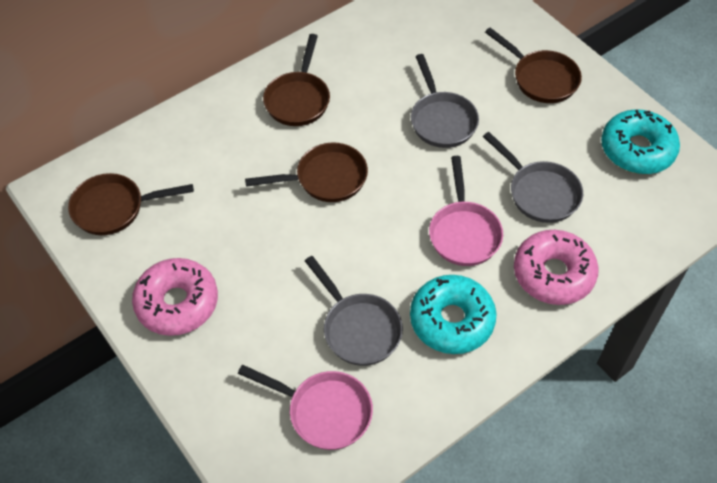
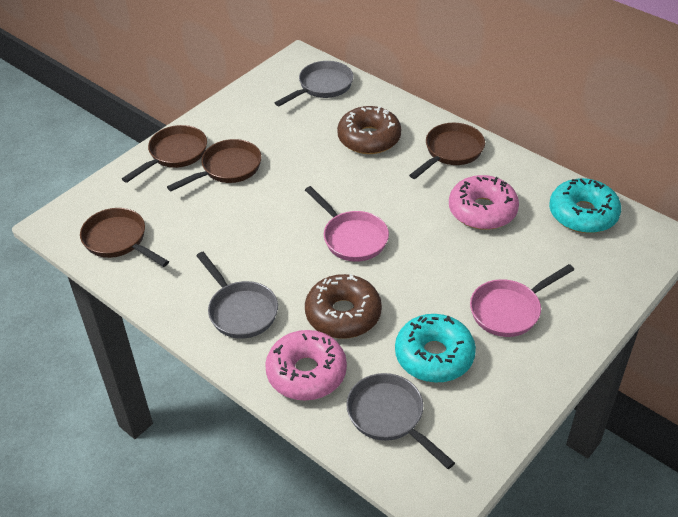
brown donut: 0 -> 2

